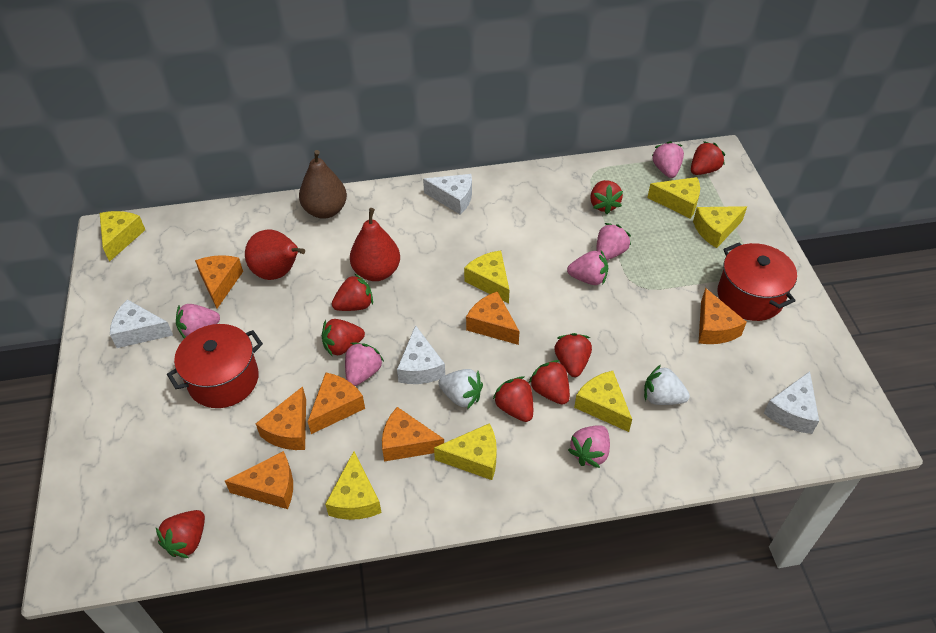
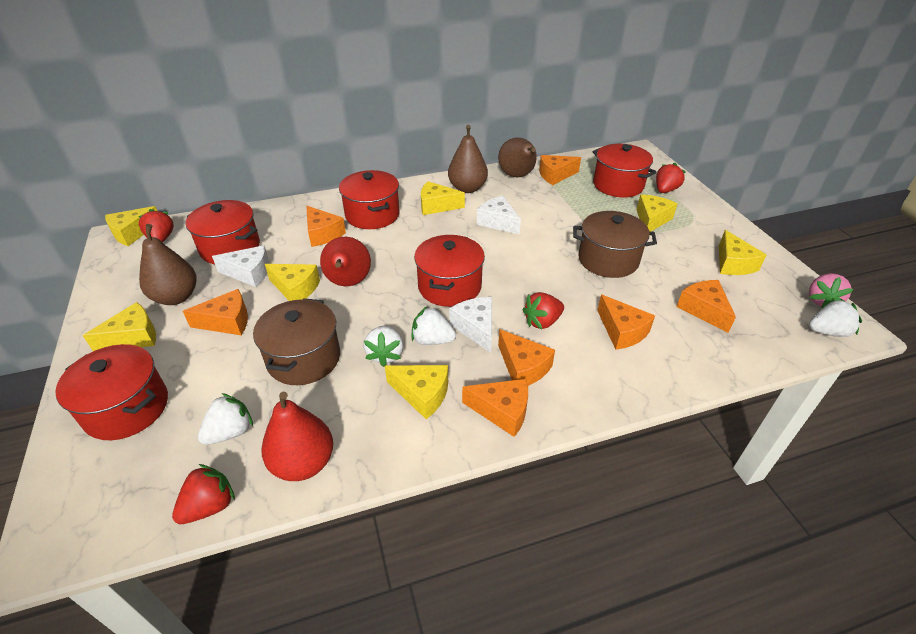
brown pear: 1 -> 3
brown pot: 0 -> 2
pink strawberry: 6 -> 1
red pot: 2 -> 5
red strawberry: 8 -> 4
white cheese: 4 -> 3
white strawberry: 2 -> 4

